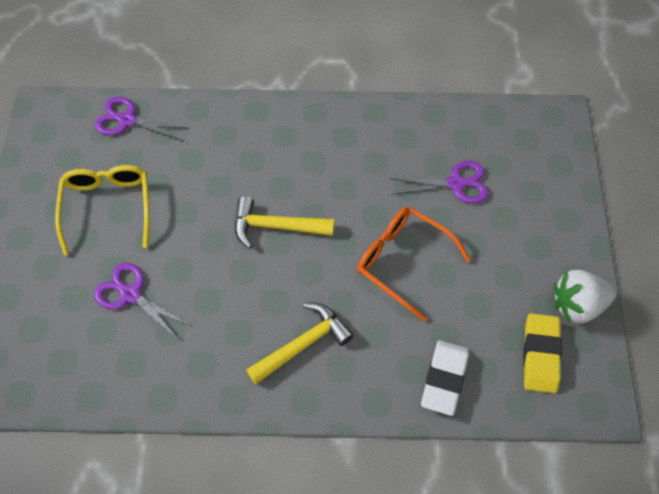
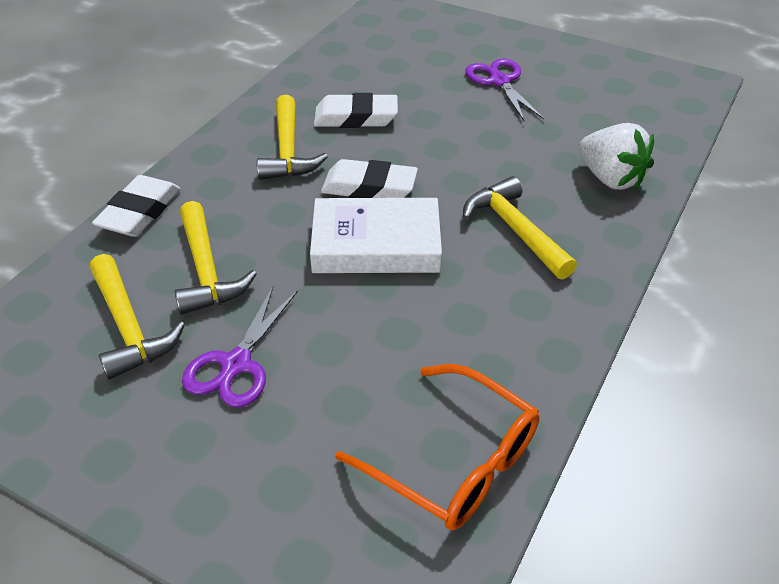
purple scissors: 3 -> 2
white book: 0 -> 1
white eraser: 1 -> 3
yellow eraser: 1 -> 0
yellow glasses: 1 -> 0
yellow hammer: 2 -> 4

